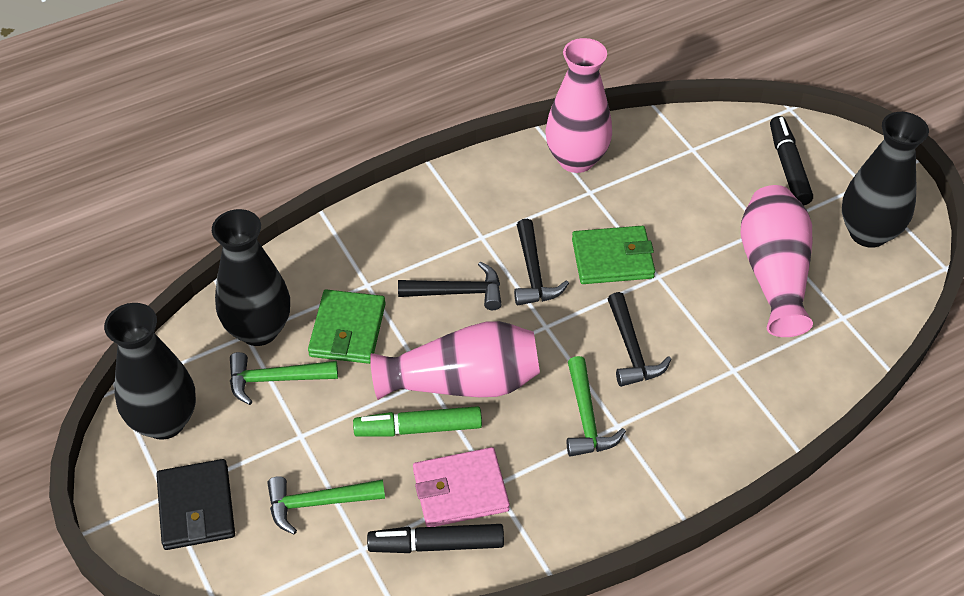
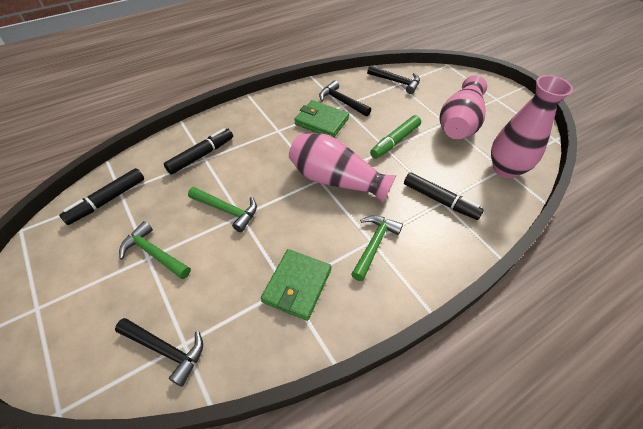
black marker: 2 -> 3
black vase: 3 -> 0
black wallet: 1 -> 0
pink wallet: 1 -> 0

